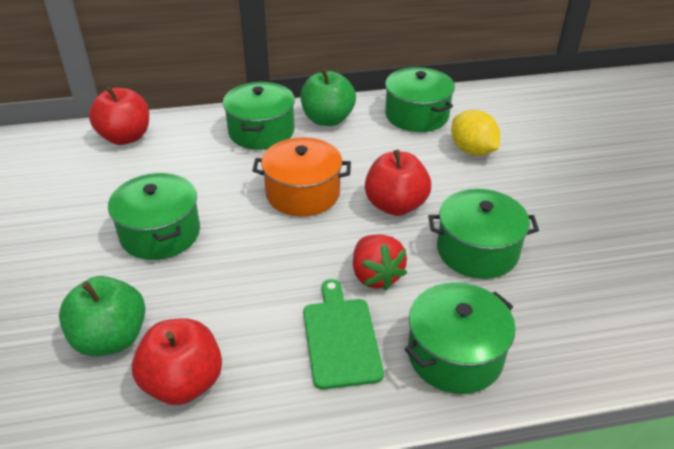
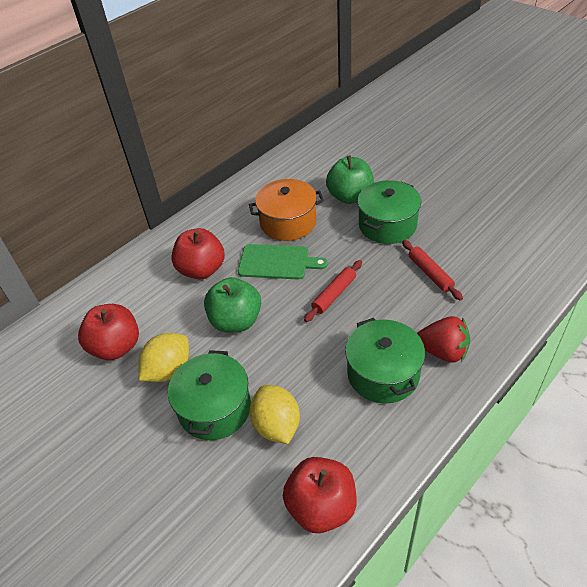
green pot: 5 -> 3
red rolling pin: 0 -> 2
yellow lemon: 1 -> 2

